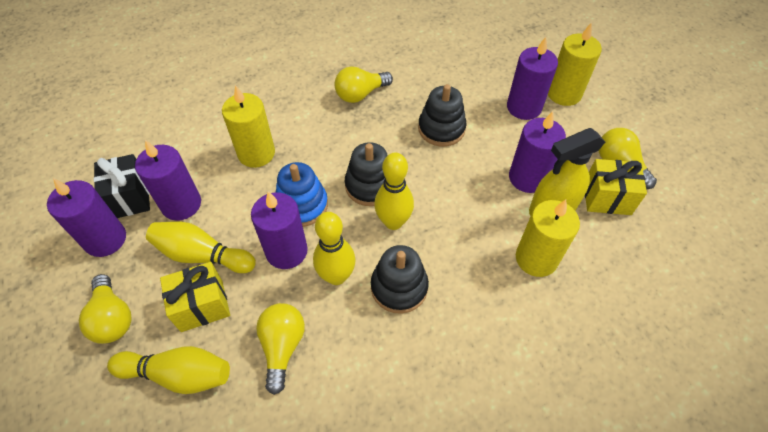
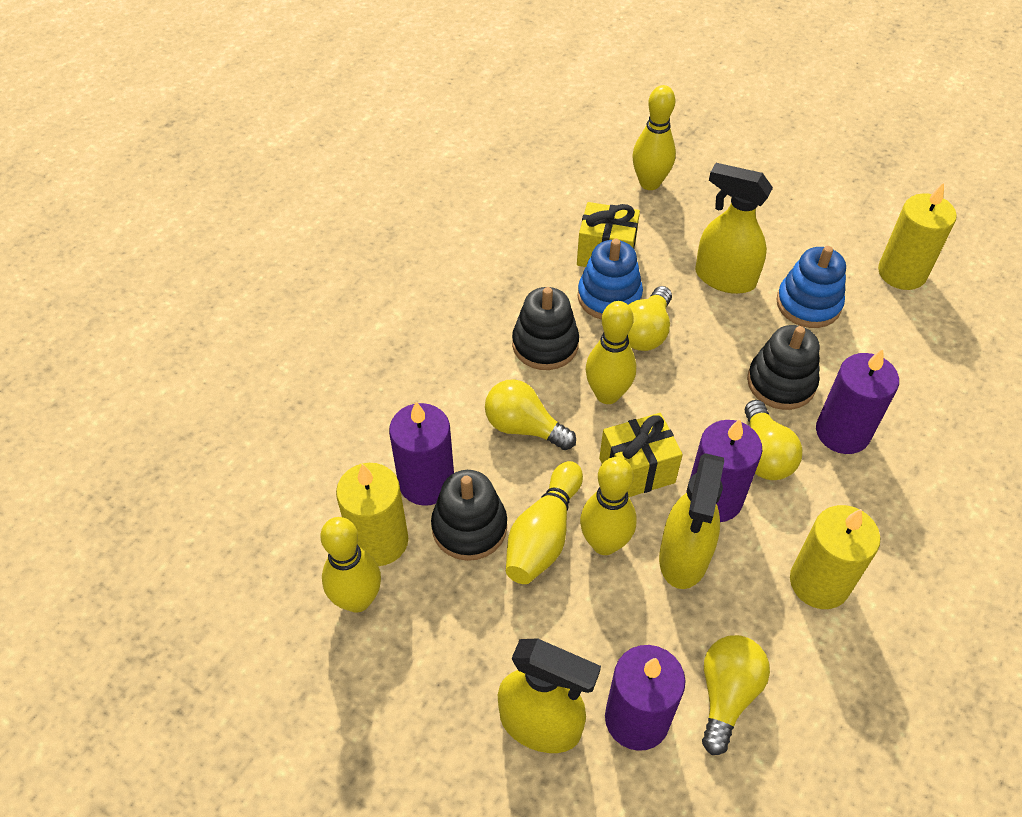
black gift: 1 -> 0
blue stacking toy: 1 -> 2
purple candle: 5 -> 4
yellow bowling pin: 4 -> 5
yellow spray bottle: 1 -> 3

